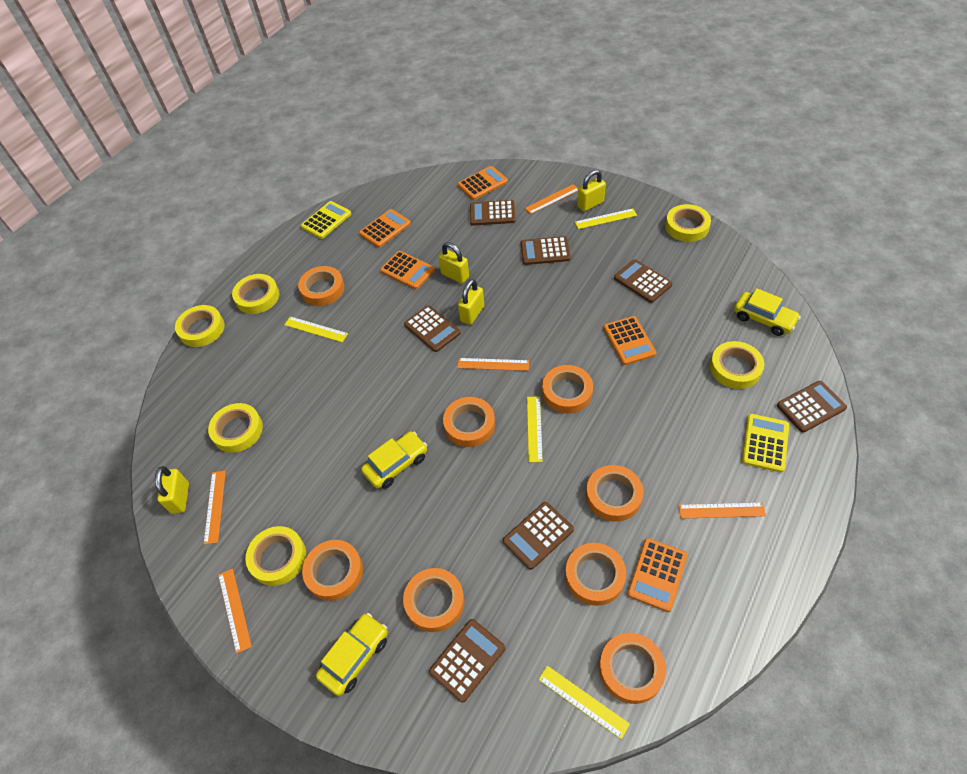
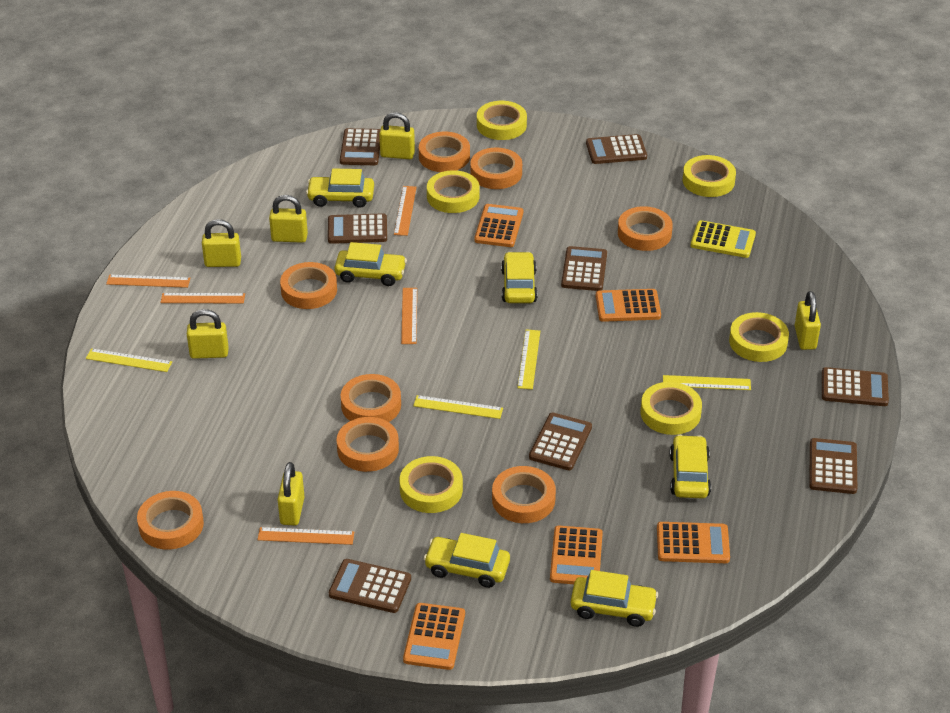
brown calculator: 7 -> 8
yellow calculator: 2 -> 1
yellow car: 3 -> 6
yellow padlock: 4 -> 6

